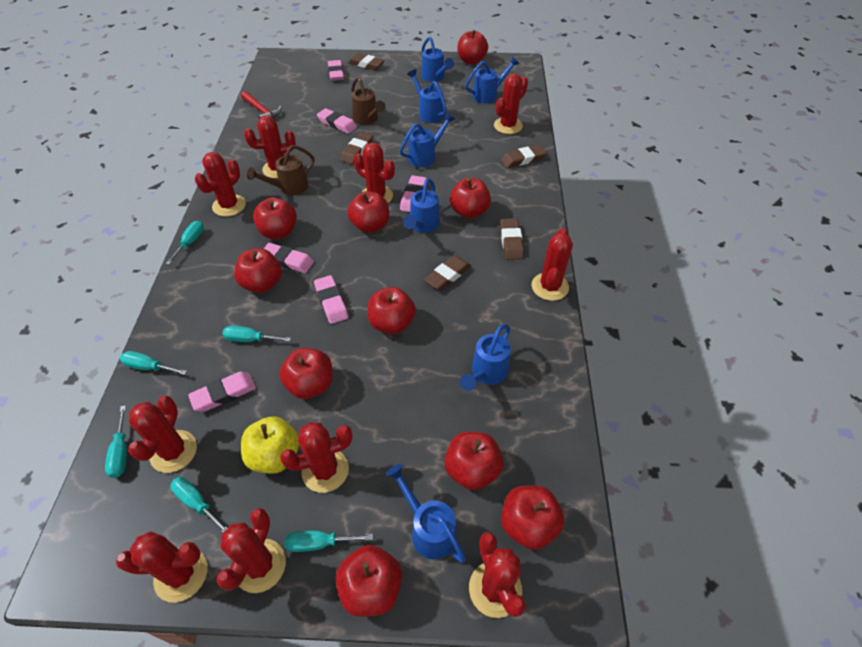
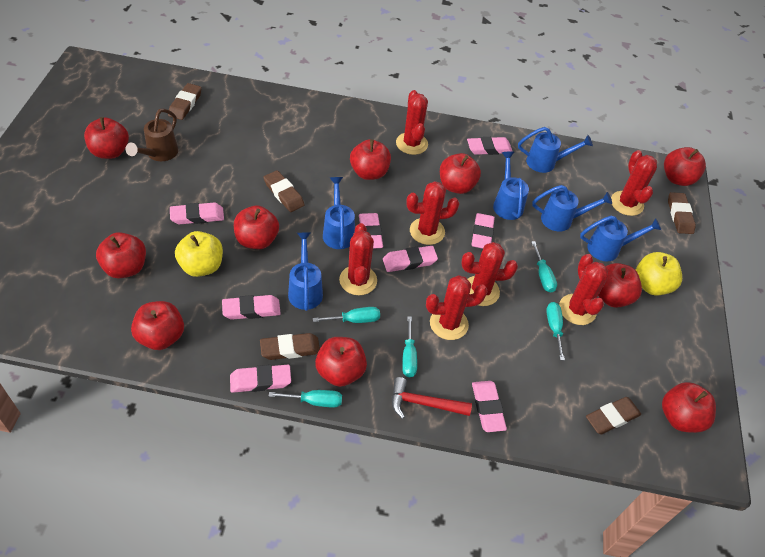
blue watering can: 7 -> 6
brown watering can: 2 -> 1
pink eraser: 6 -> 8
red cactus: 10 -> 7
turquoise screwdriver: 6 -> 5
yellow apple: 1 -> 2

